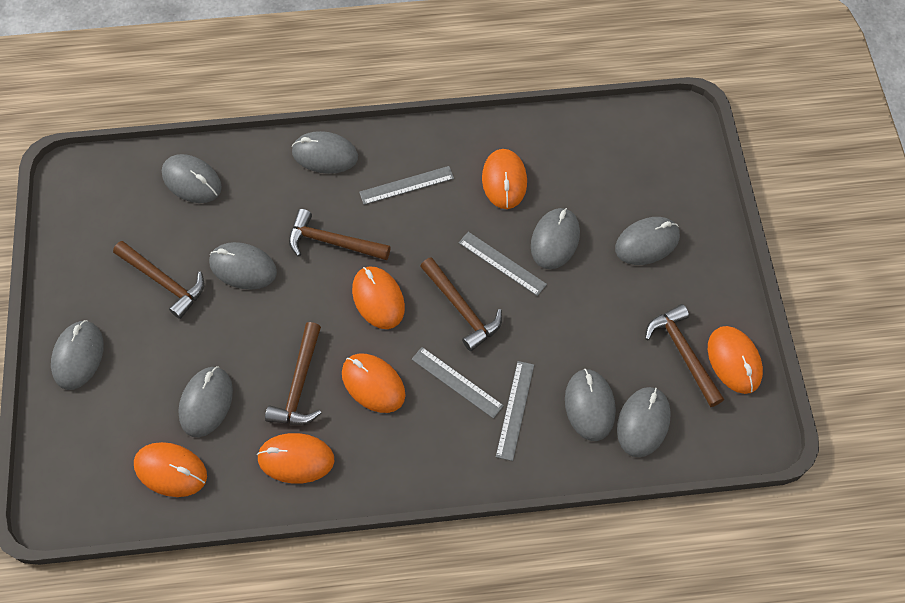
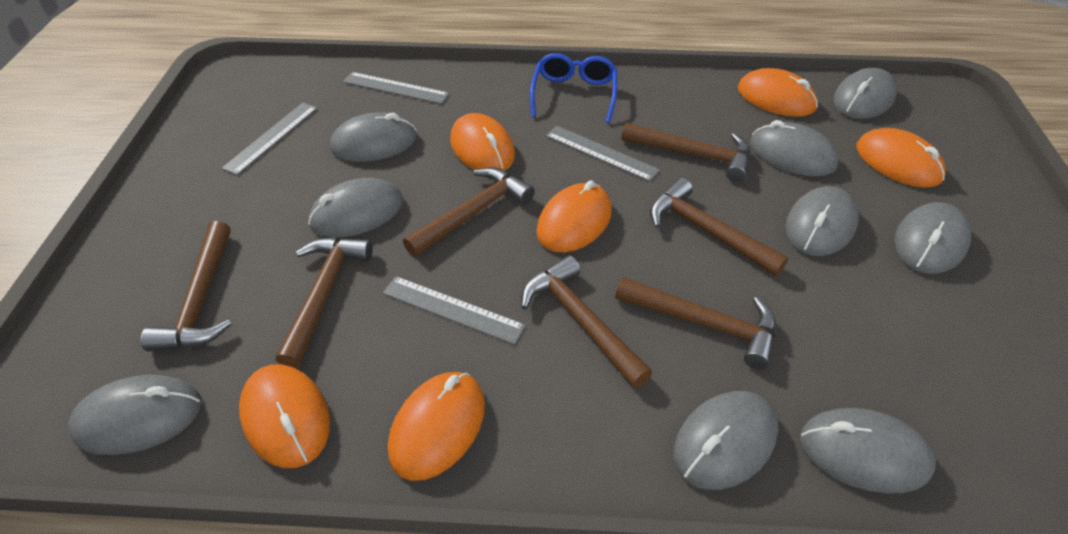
blue glasses: 0 -> 1
brown hammer: 5 -> 7

